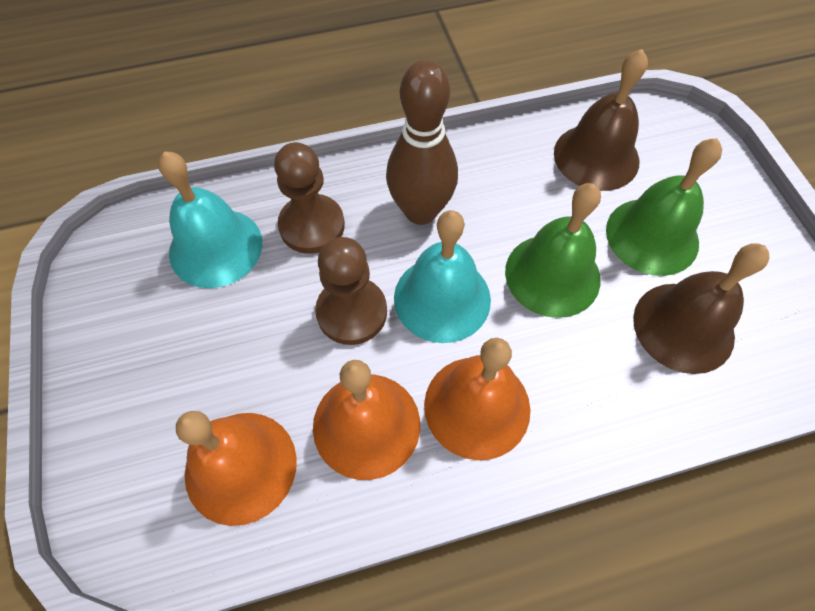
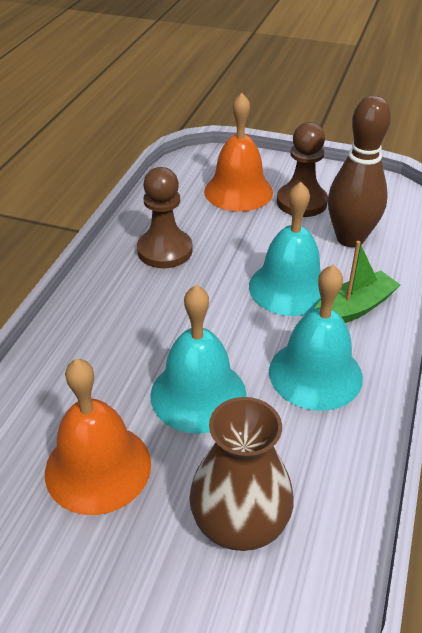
brown bell: 2 -> 0
brown vase: 0 -> 1
green bell: 2 -> 0
green boat: 0 -> 1
orange bell: 3 -> 2
turquoise bell: 2 -> 3

